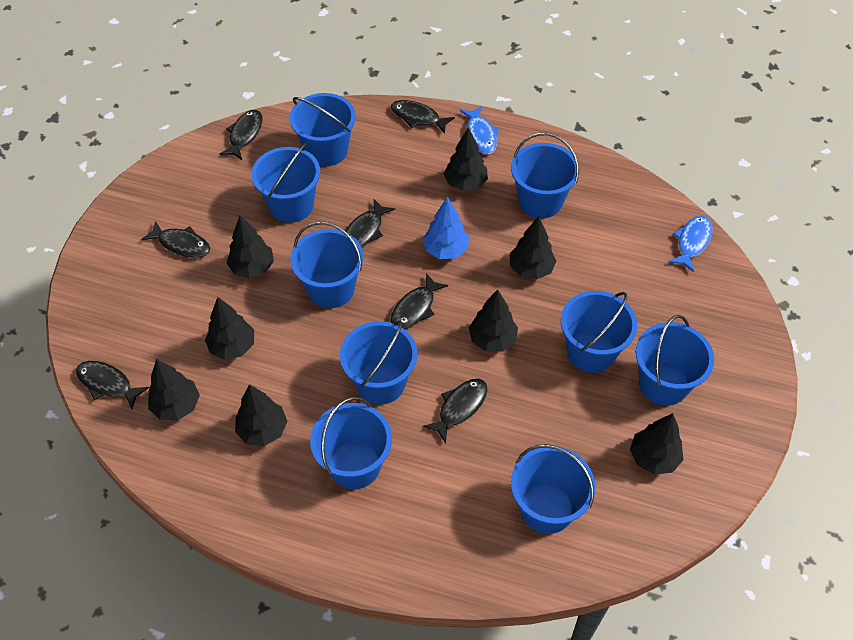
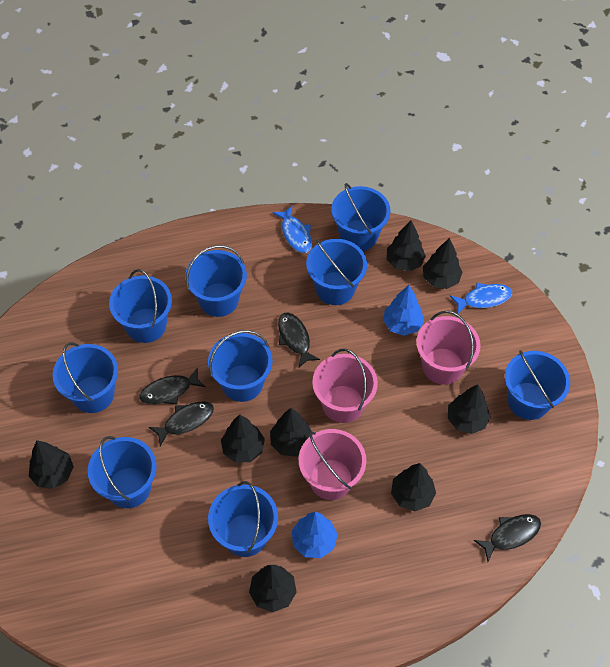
black fish: 7 -> 4
blue tree: 1 -> 2
pink bucket: 0 -> 3

